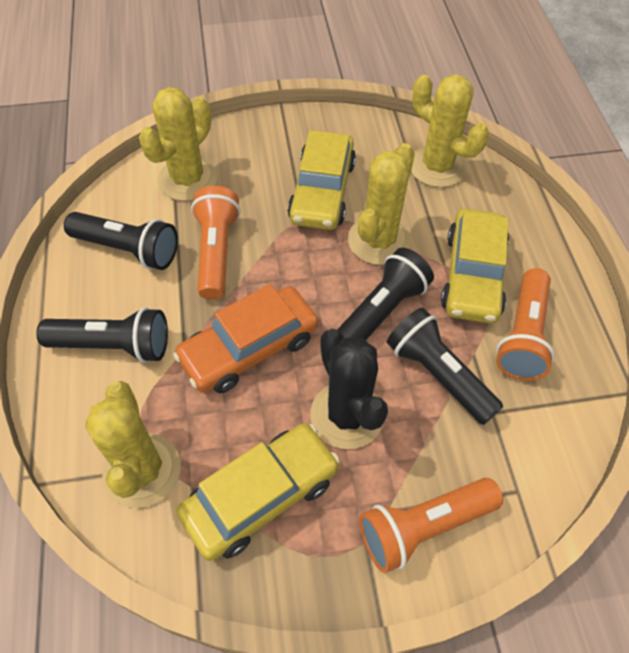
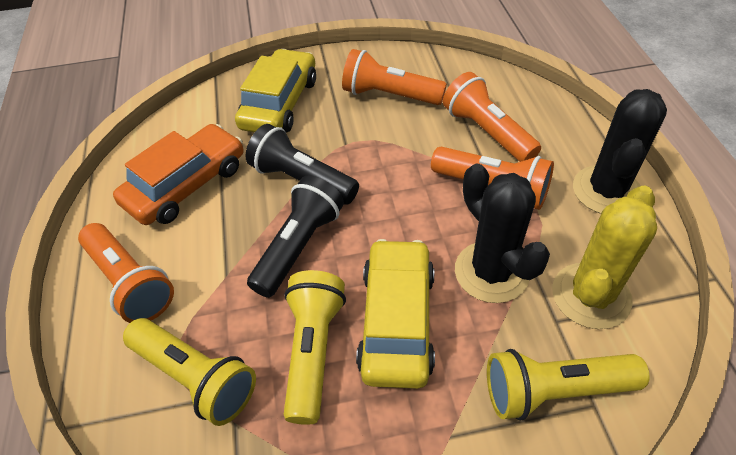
black cactus: 1 -> 2
black flashlight: 4 -> 2
orange flashlight: 3 -> 4
yellow cactus: 4 -> 1
yellow car: 3 -> 2
yellow flashlight: 0 -> 3

